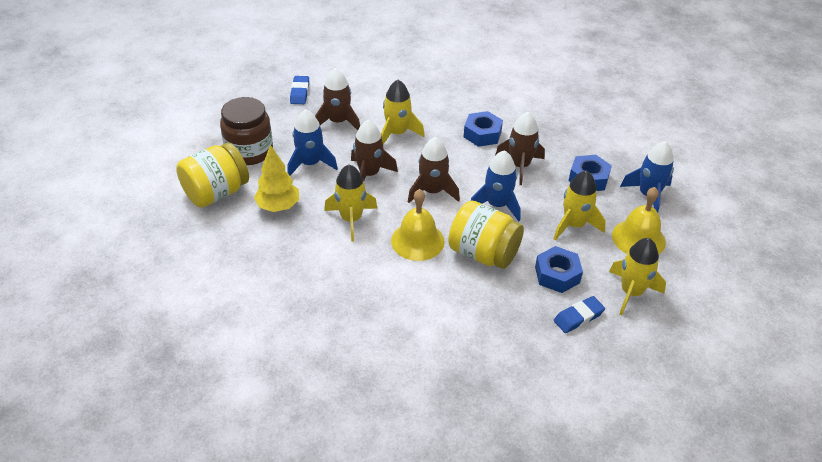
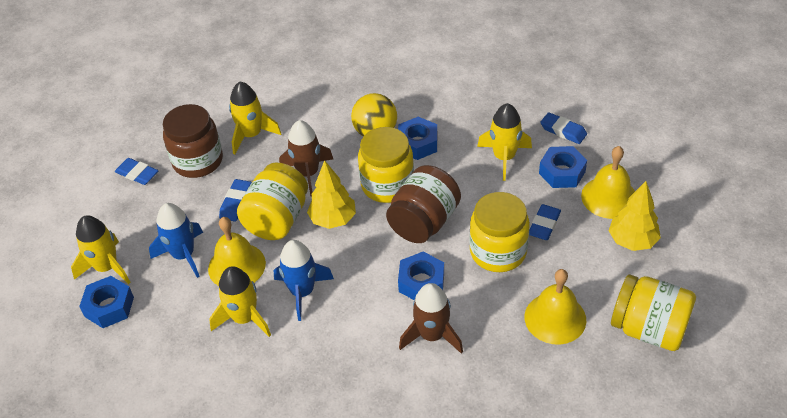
blue eraser: 2 -> 4
blue nut: 3 -> 4
blue rocket: 3 -> 2
brown jar: 1 -> 2
brown rocket: 4 -> 2
yellow ball: 0 -> 1
yellow bell: 2 -> 3
yellow jar: 2 -> 4
yellow tree: 1 -> 2

